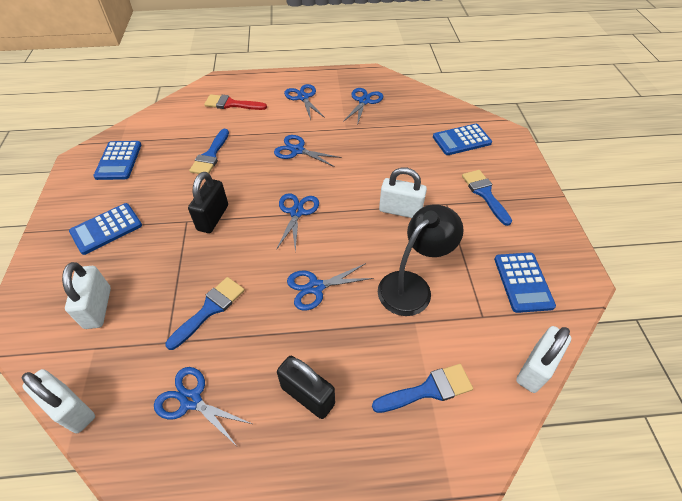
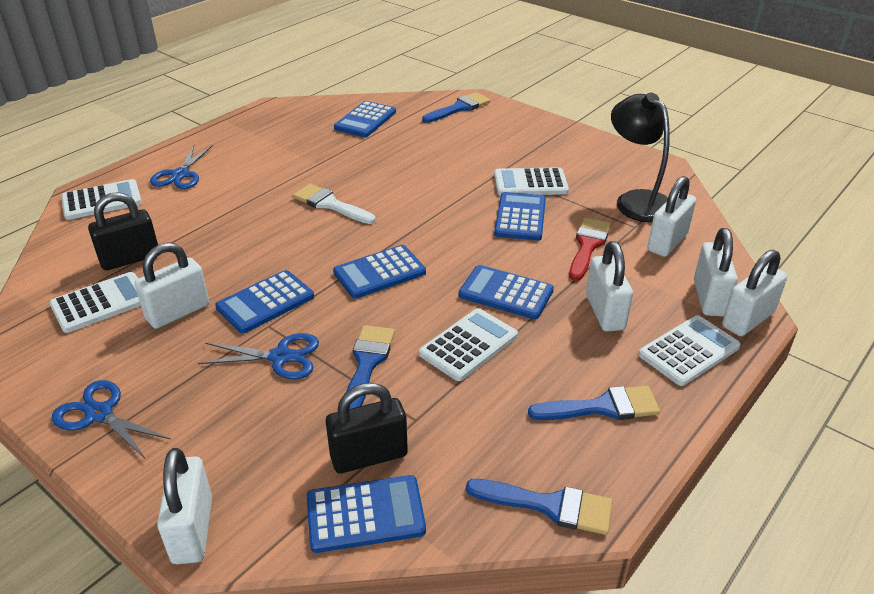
blue calculator: 4 -> 6
blue scissors: 6 -> 3
white brush: 0 -> 1
white calculator: 0 -> 5
white padlock: 4 -> 6

